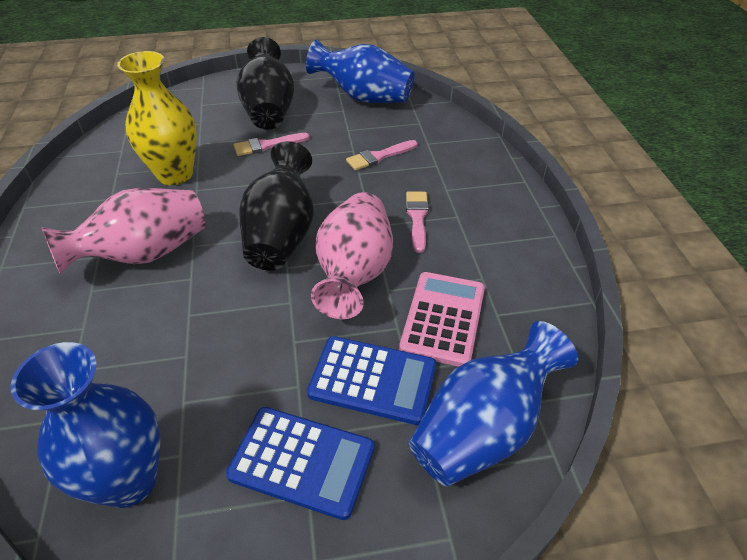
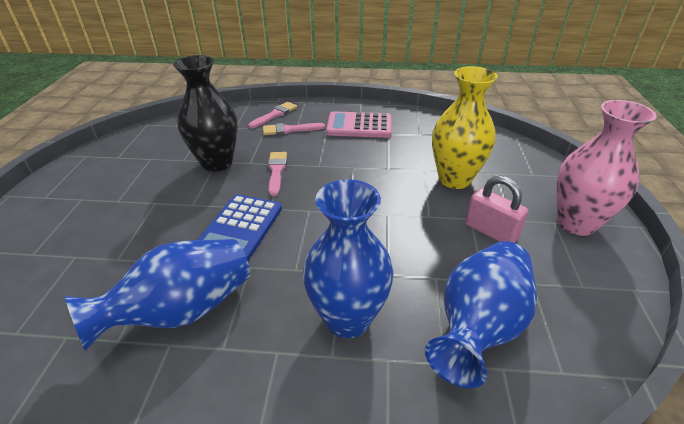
black vase: 2 -> 1
blue calculator: 2 -> 1
pink padlock: 0 -> 1
pink vase: 2 -> 1

